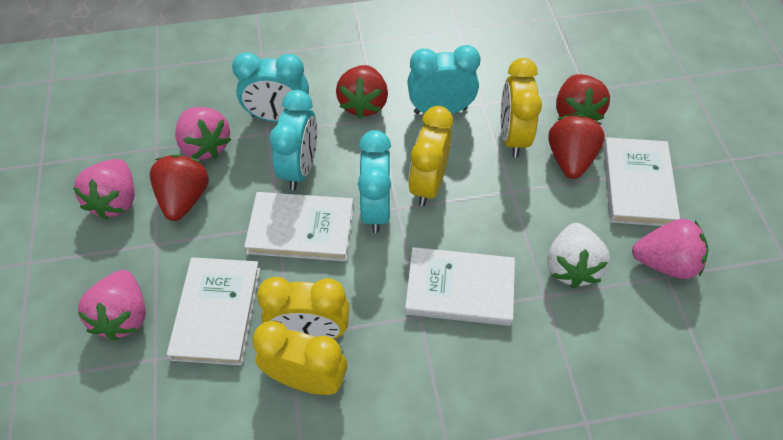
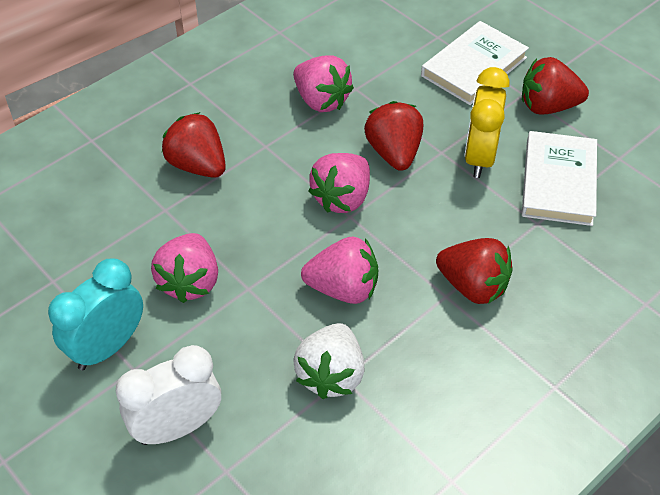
turquoise clock: 4 -> 1
white book: 4 -> 2
white clock: 0 -> 1
yellow clock: 4 -> 1

